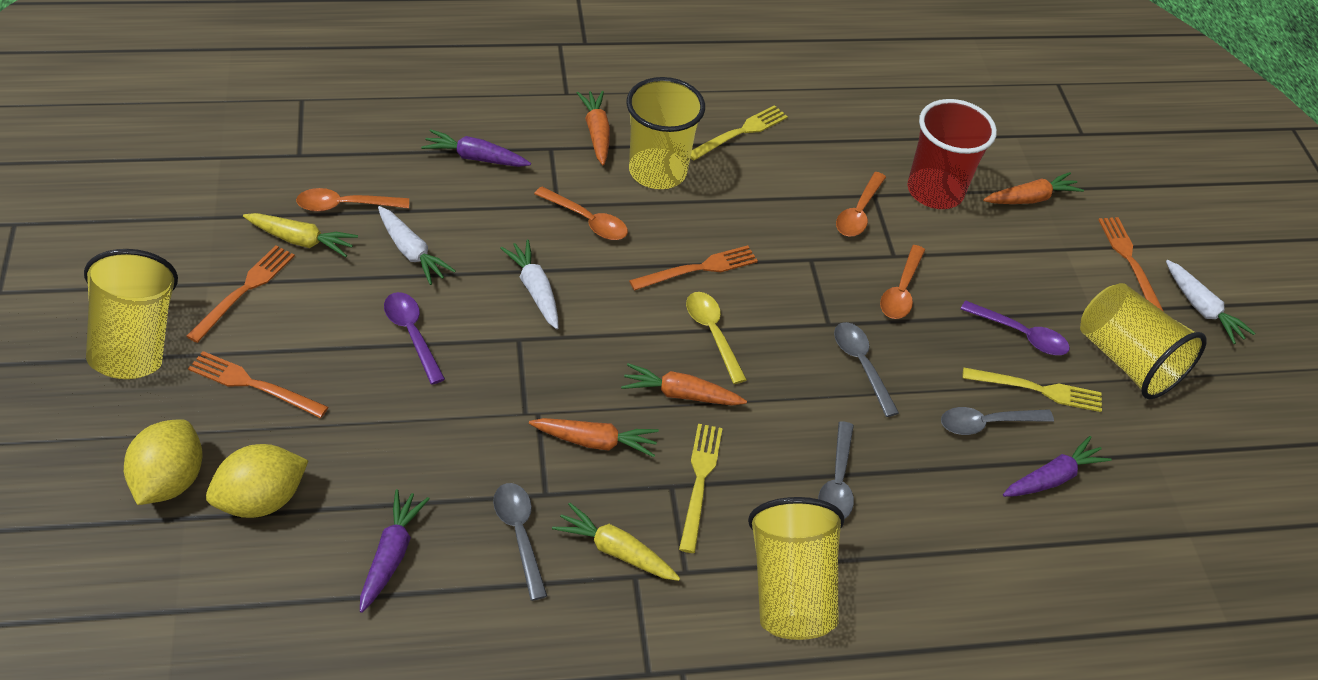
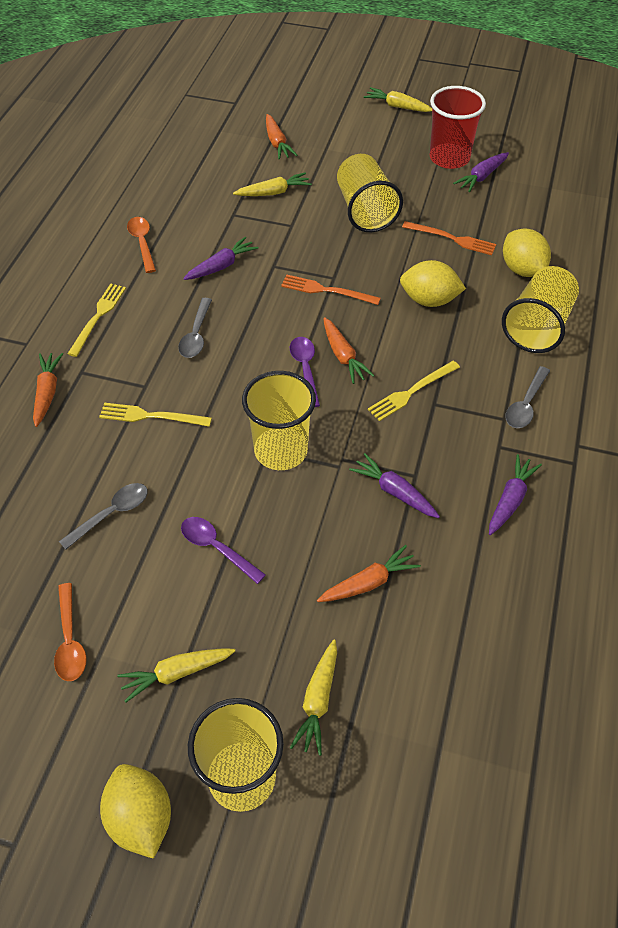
grey spoon: 4 -> 3
orange fork: 4 -> 2
orange spoon: 4 -> 2
purple carrot: 3 -> 4
white carrot: 3 -> 0
yellow carrot: 2 -> 4
yellow lemon: 2 -> 3
yellow spoon: 1 -> 0

